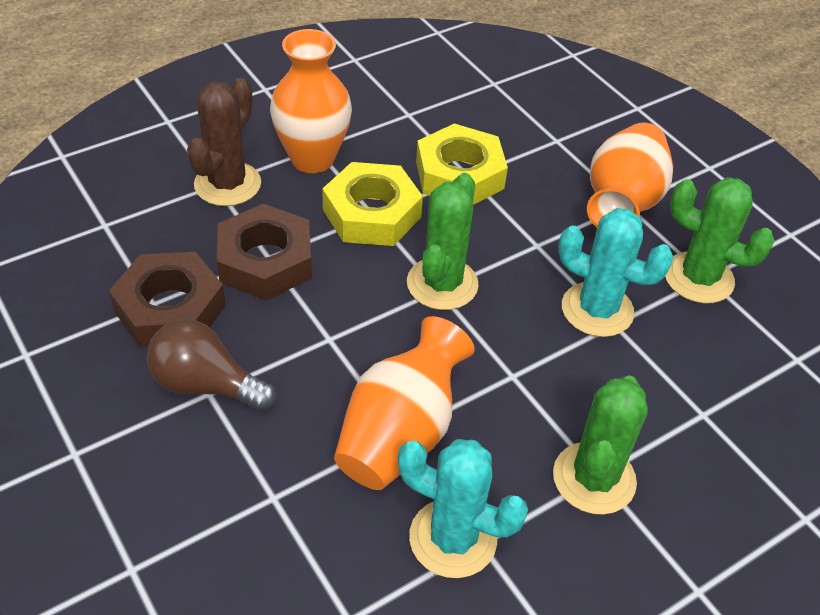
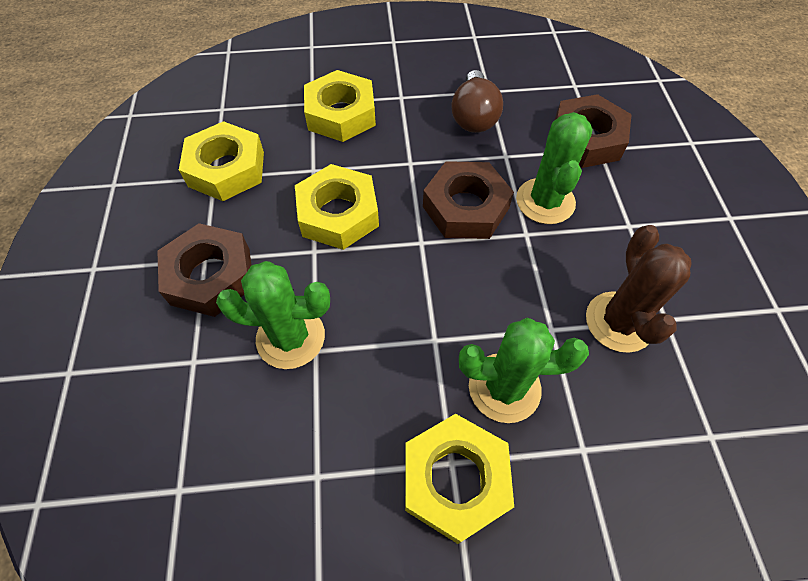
brown nut: 2 -> 3
orange vase: 3 -> 0
turquoise cactus: 2 -> 0
yellow nut: 2 -> 4

